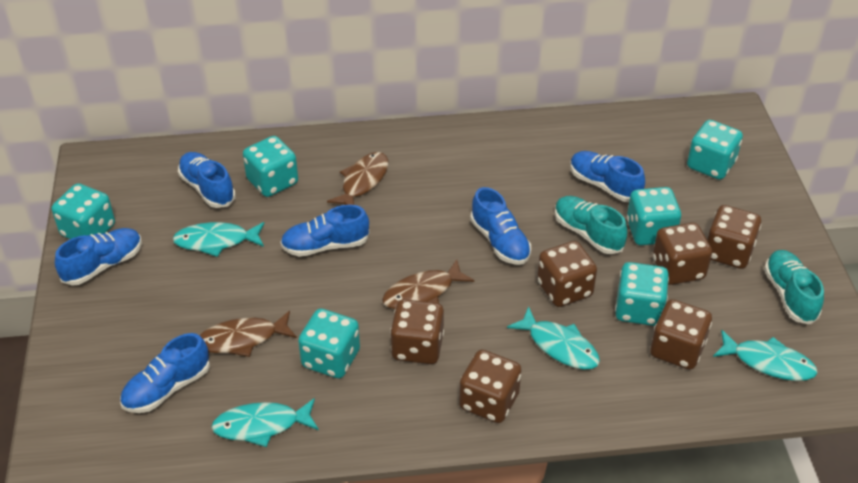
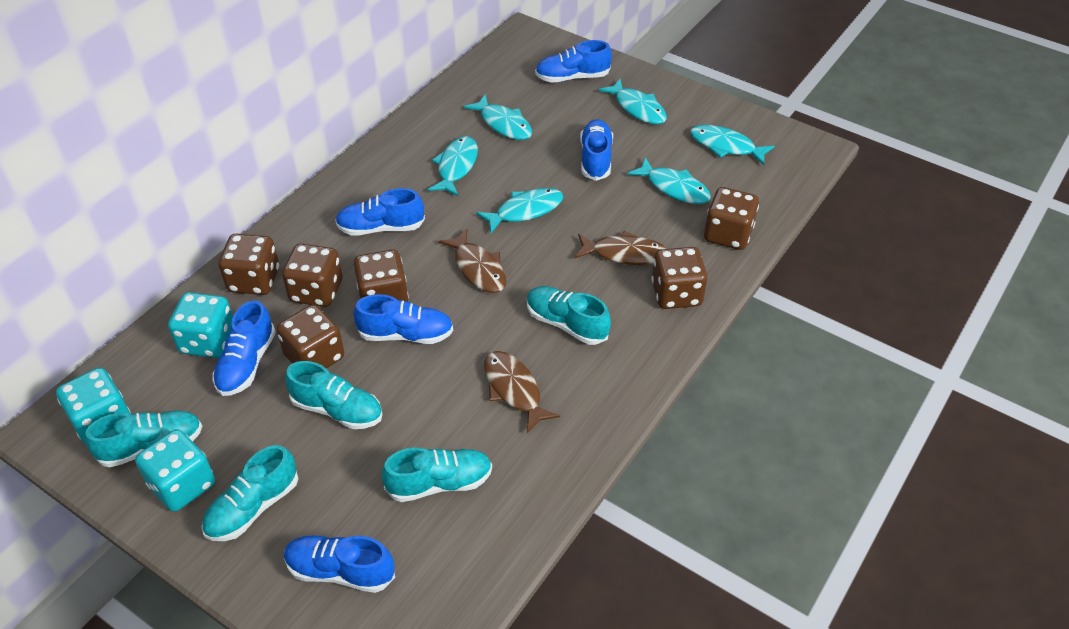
turquoise dice: 6 -> 3
turquoise fish: 4 -> 6
turquoise shoe: 2 -> 5

